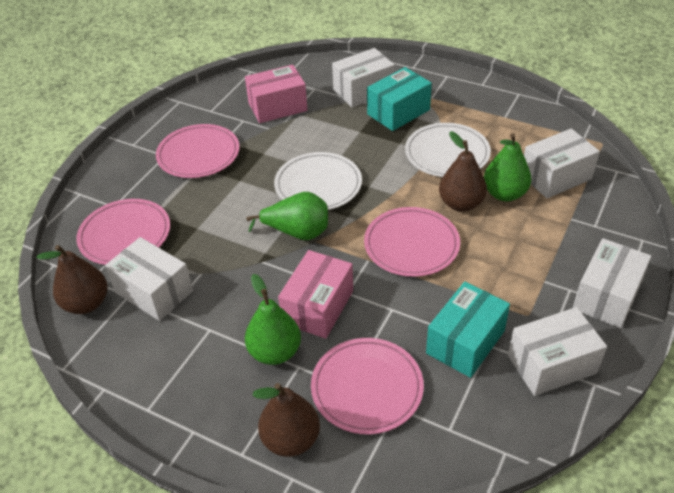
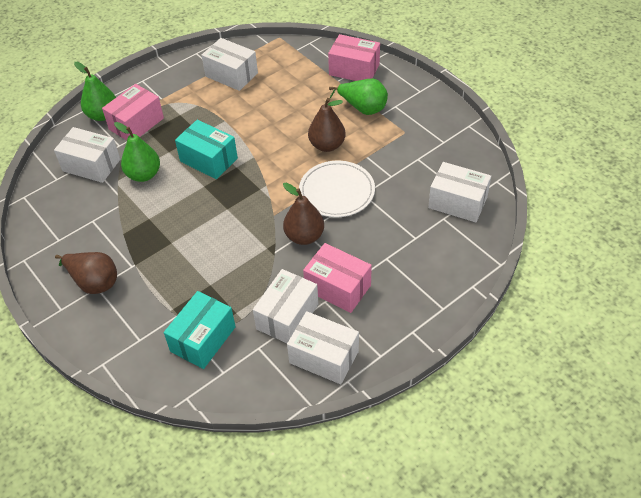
pink box: 2 -> 3
pink plate: 4 -> 0
white plate: 2 -> 1

